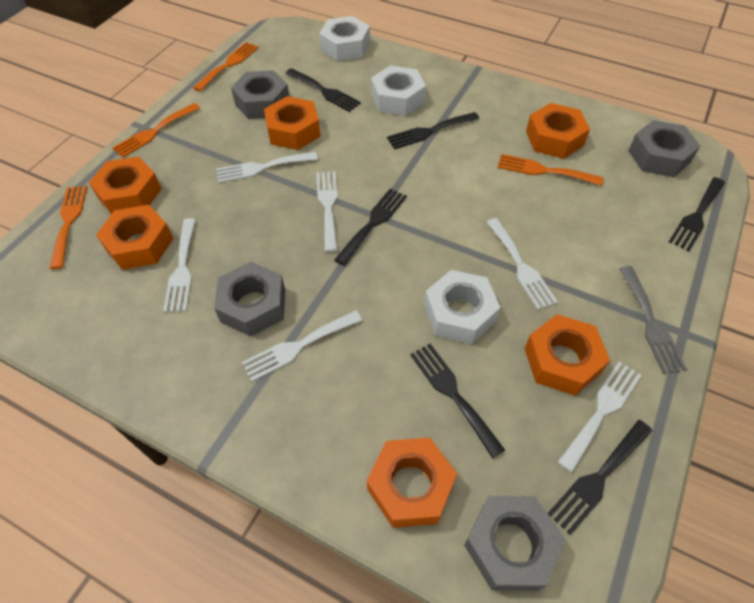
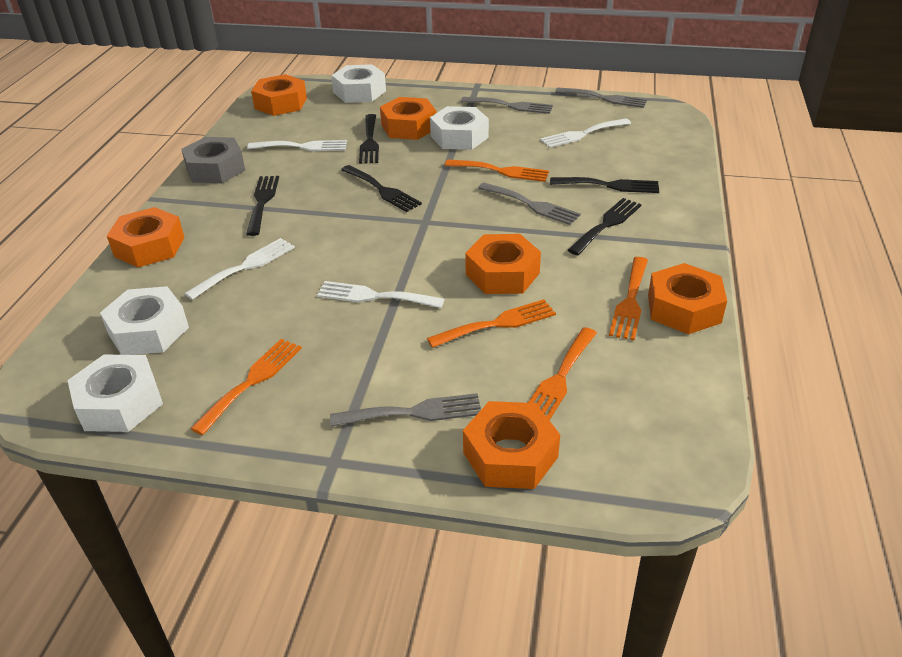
black fork: 6 -> 5
grey fork: 1 -> 4
grey nut: 4 -> 1
orange fork: 4 -> 5
white fork: 6 -> 4
white nut: 3 -> 4

